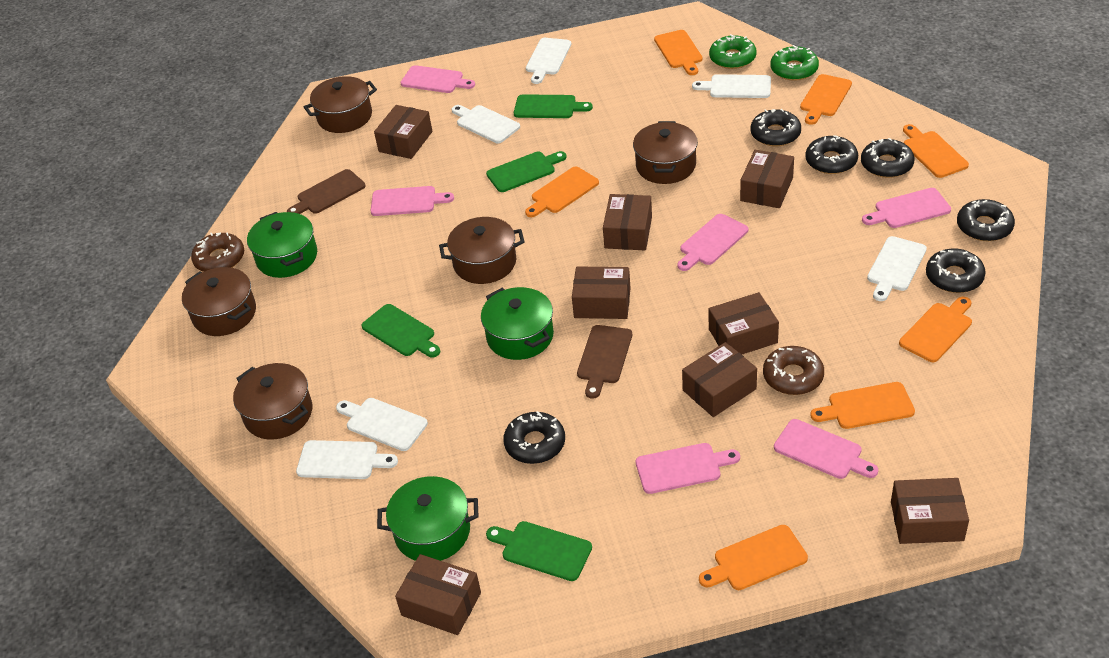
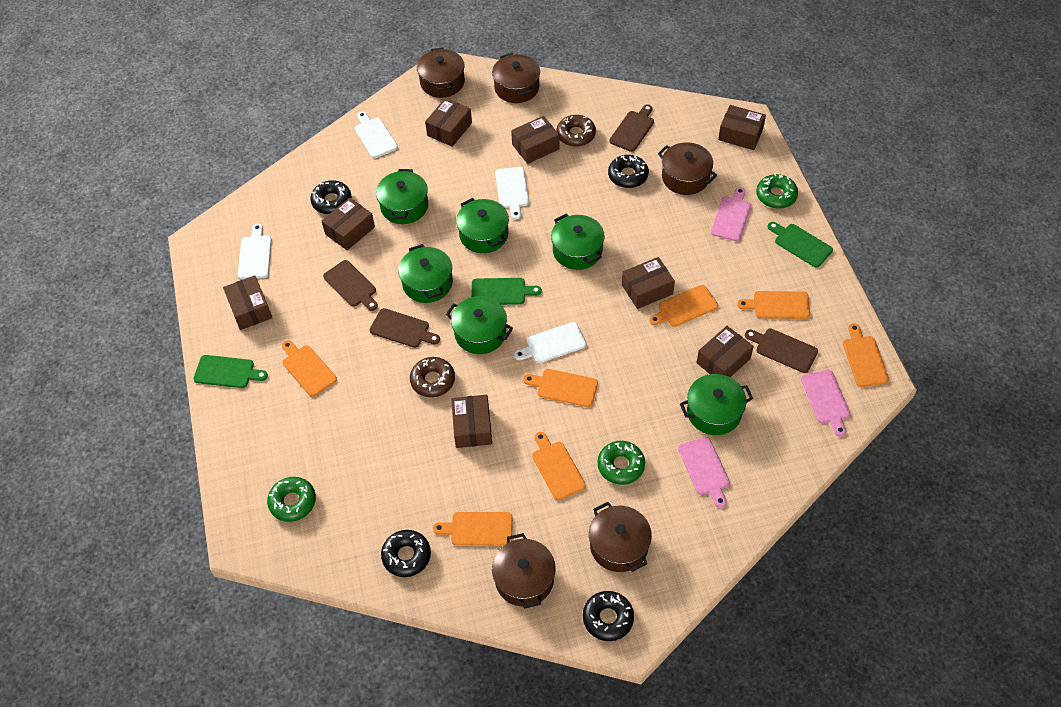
black donut: 6 -> 4
brown cutting board: 2 -> 4
green cutting board: 4 -> 3
green donut: 2 -> 3
green pot: 3 -> 6
pink cutting board: 6 -> 3
white cutting board: 6 -> 4

